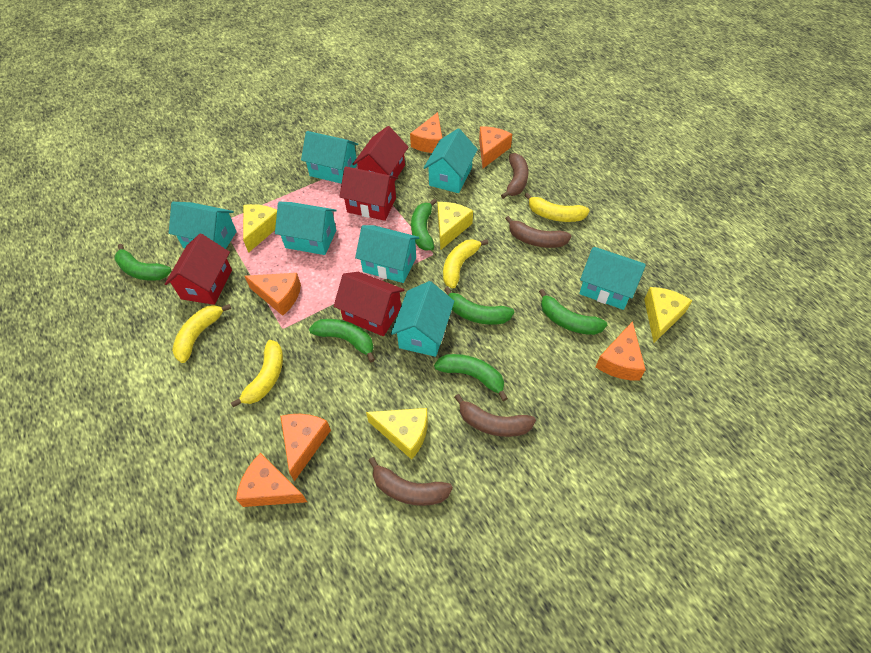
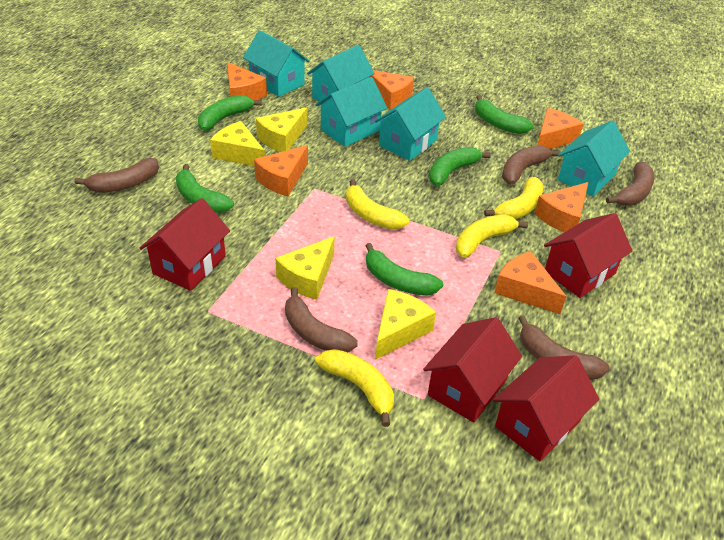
brown banana: 4 -> 5
green banana: 6 -> 5
turquoise house: 7 -> 5

